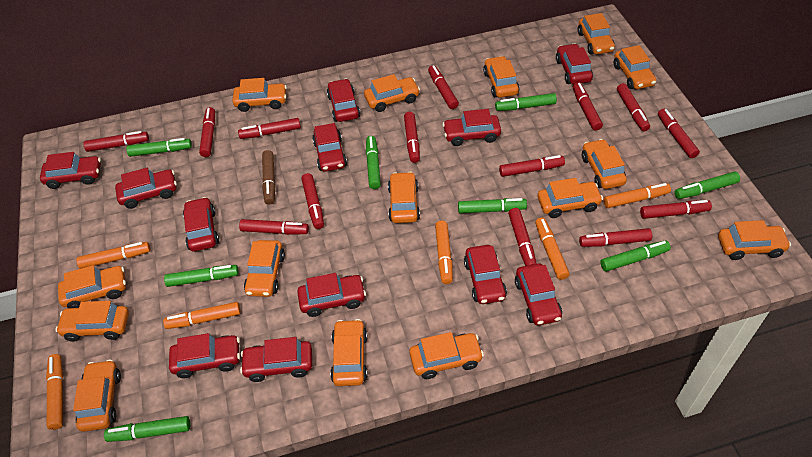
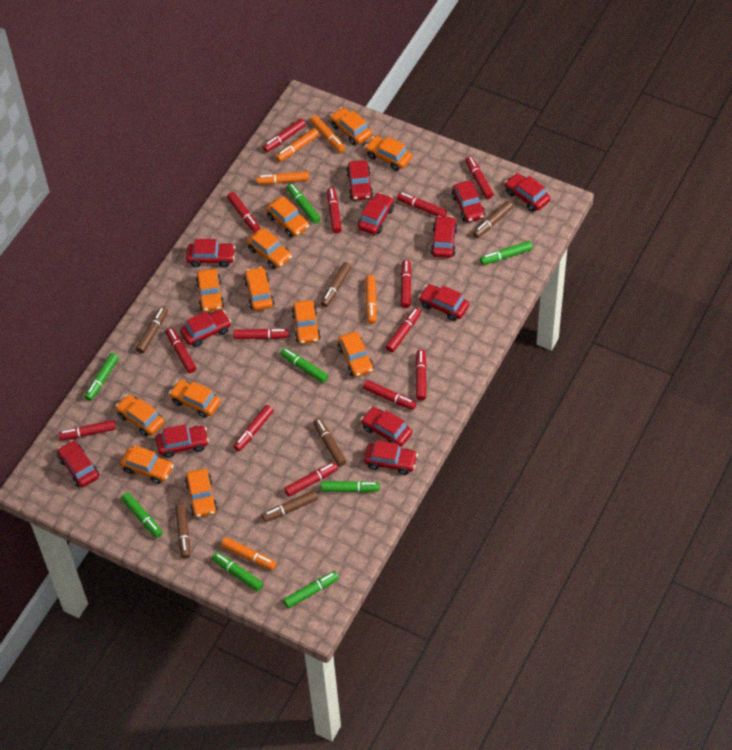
brown marker: 1 -> 6
orange car: 15 -> 12
orange marker: 6 -> 5

